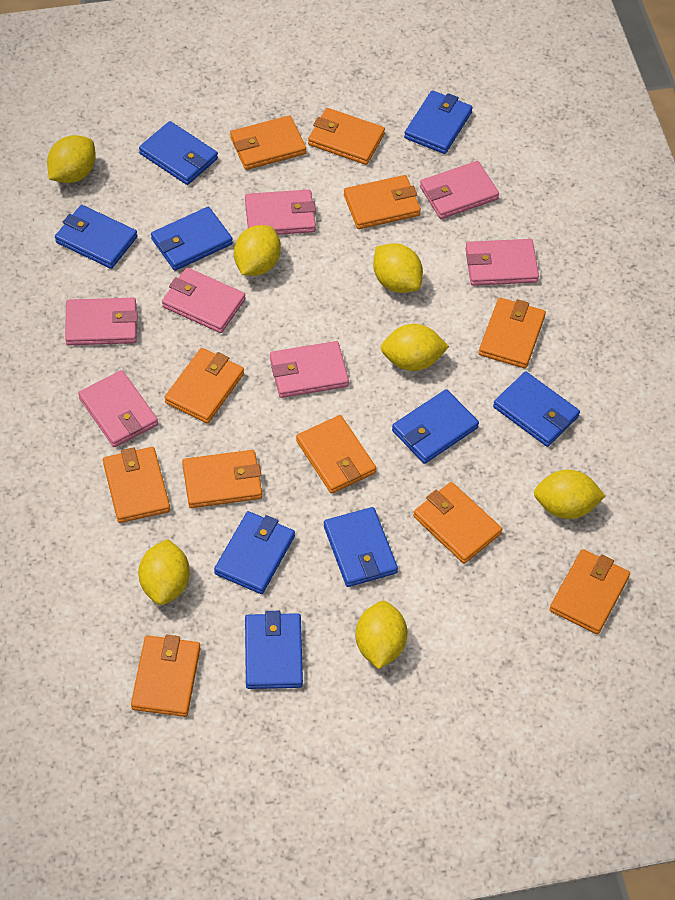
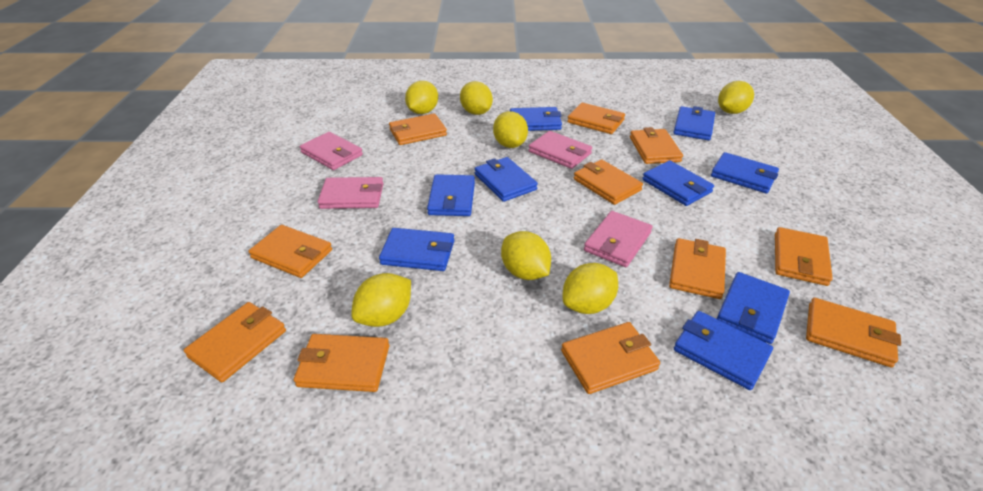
pink wallet: 7 -> 4

